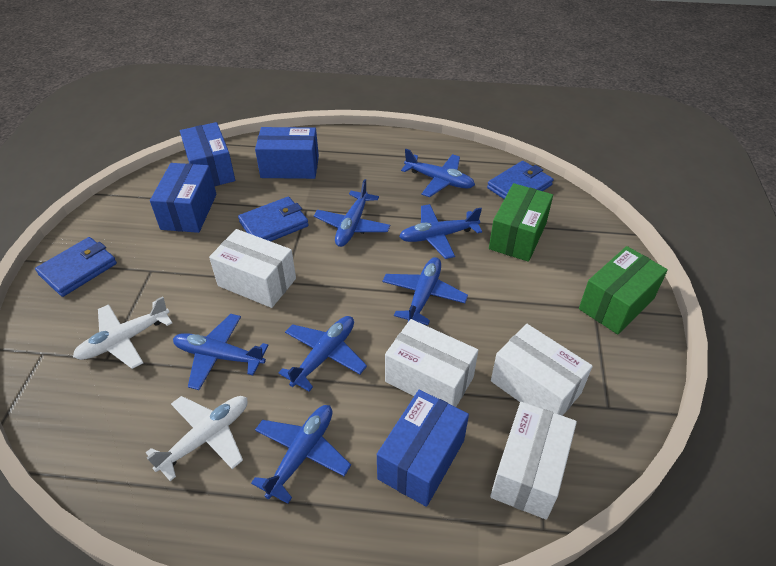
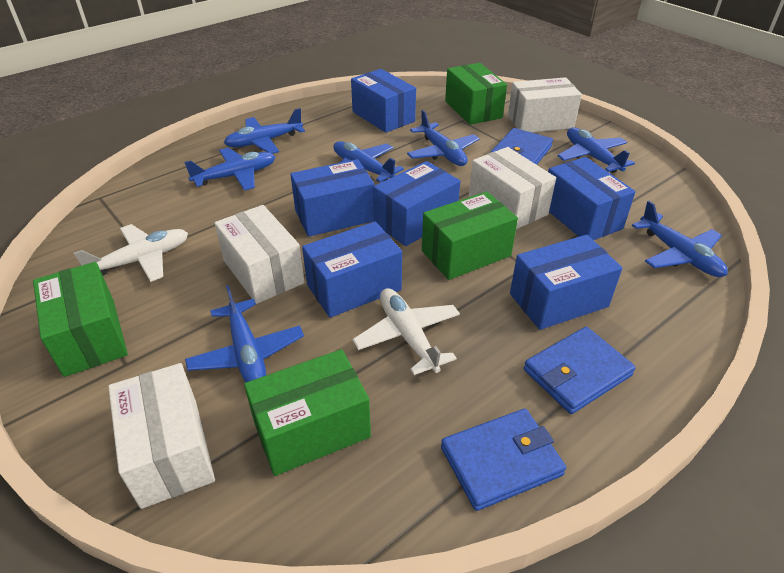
blue box: 4 -> 6
green box: 2 -> 4

